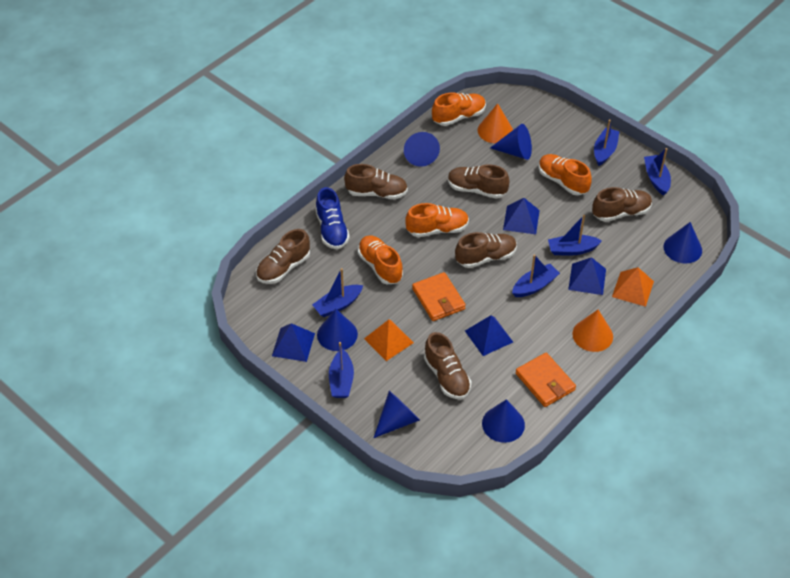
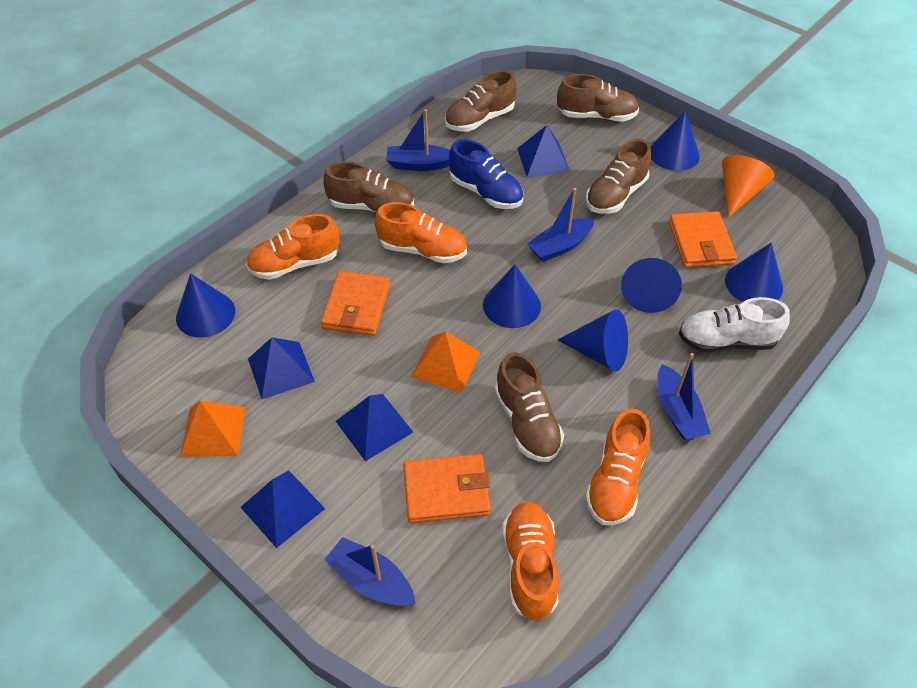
blue boat: 6 -> 4
brown shoe: 6 -> 5
orange cone: 2 -> 1
orange wallet: 2 -> 3
white shoe: 0 -> 1

